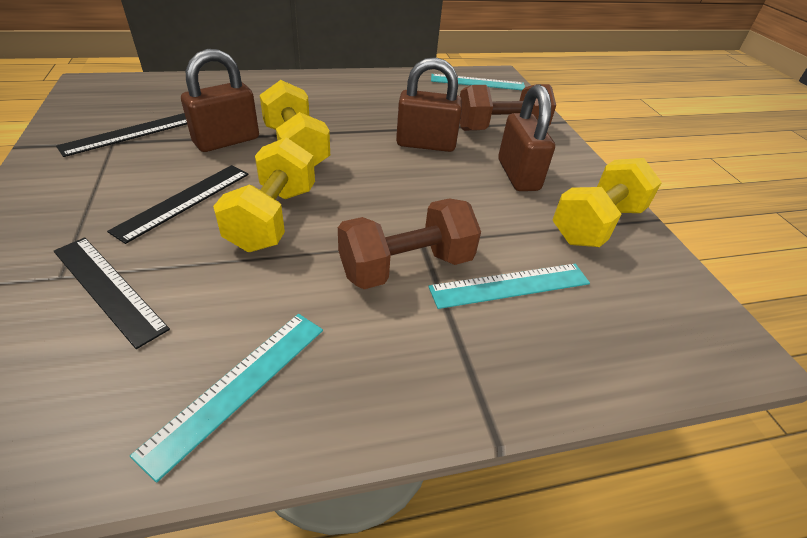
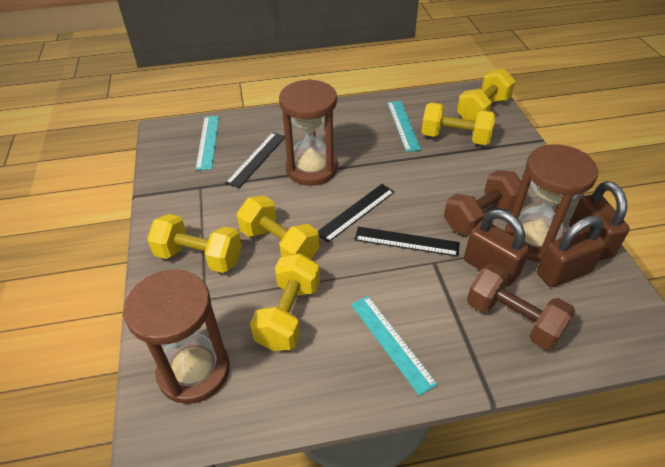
brown hourglass: 0 -> 3
yellow dumbbell: 3 -> 5

